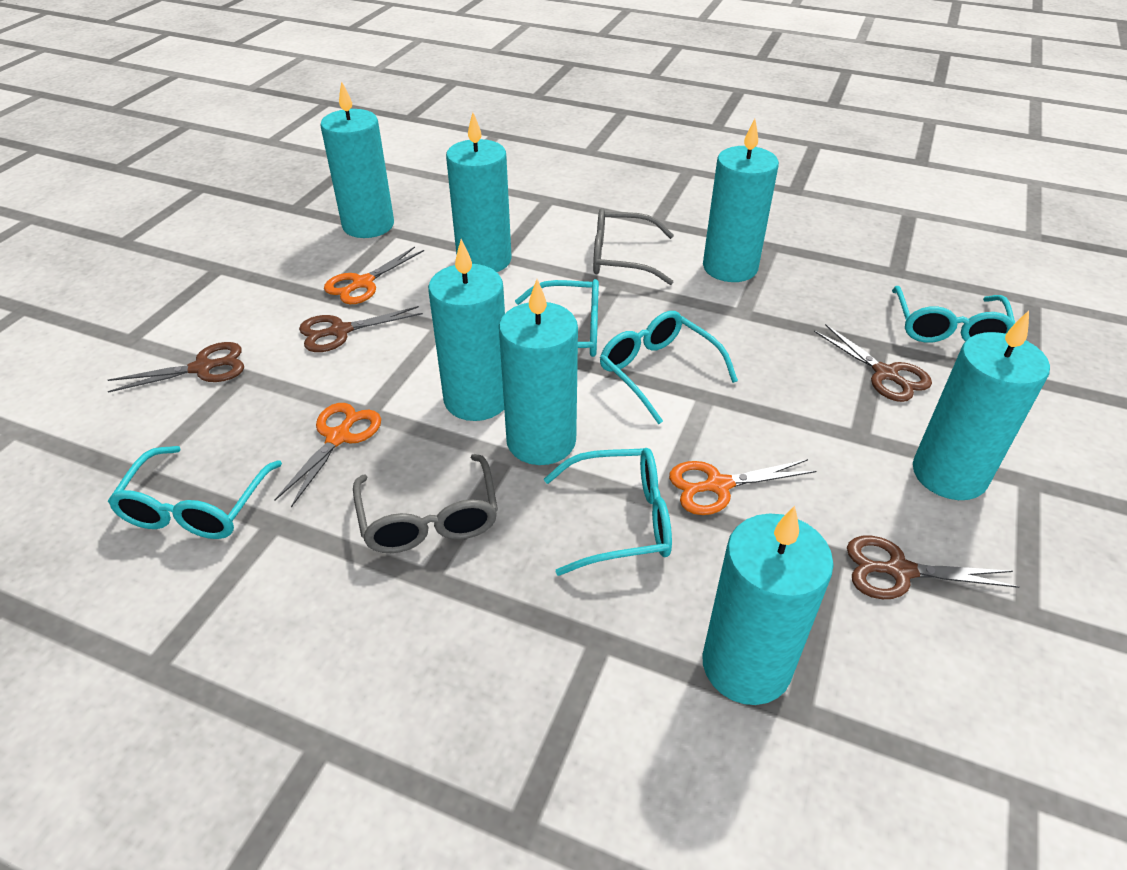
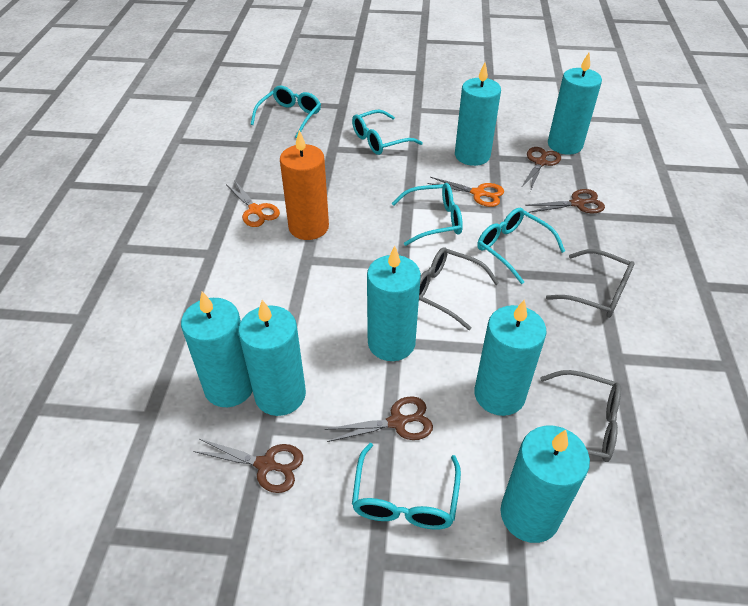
grey glasses: 2 -> 3
orange candle: 0 -> 1
orange scissors: 3 -> 2

